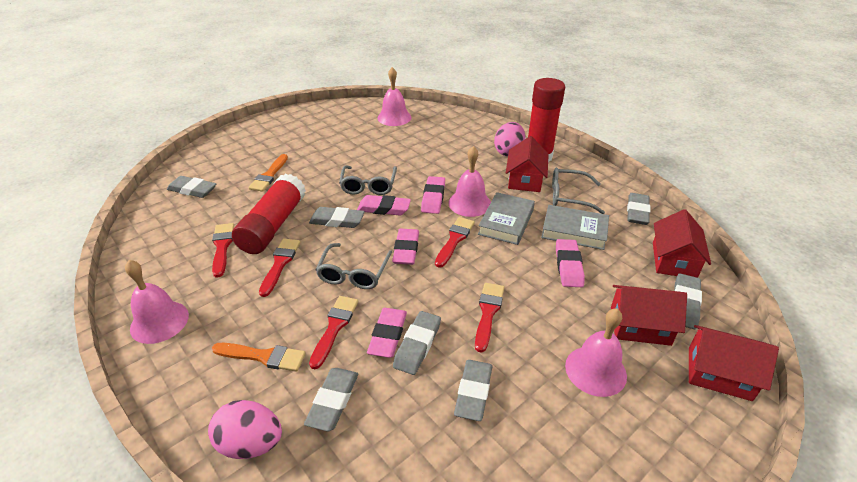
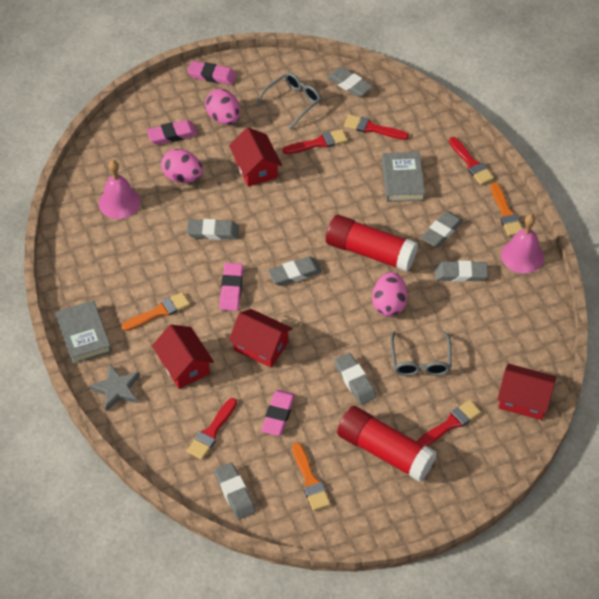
grey glasses: 3 -> 2
grey star: 0 -> 1
orange brush: 2 -> 3
pink bell: 4 -> 2
pink egg: 2 -> 3
pink eraser: 5 -> 4

